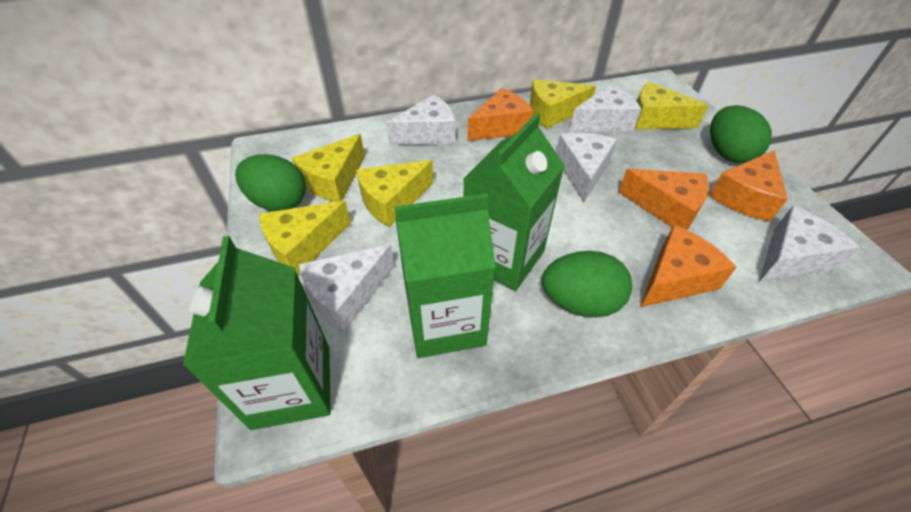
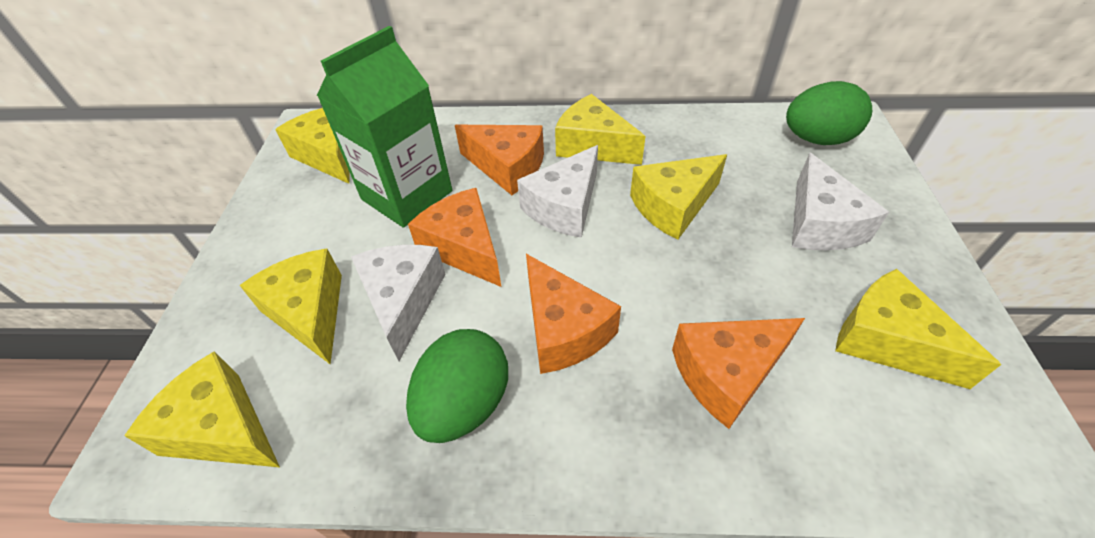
green carton: 3 -> 1
green egg: 3 -> 2
white cheese: 5 -> 3
yellow cheese: 5 -> 6

